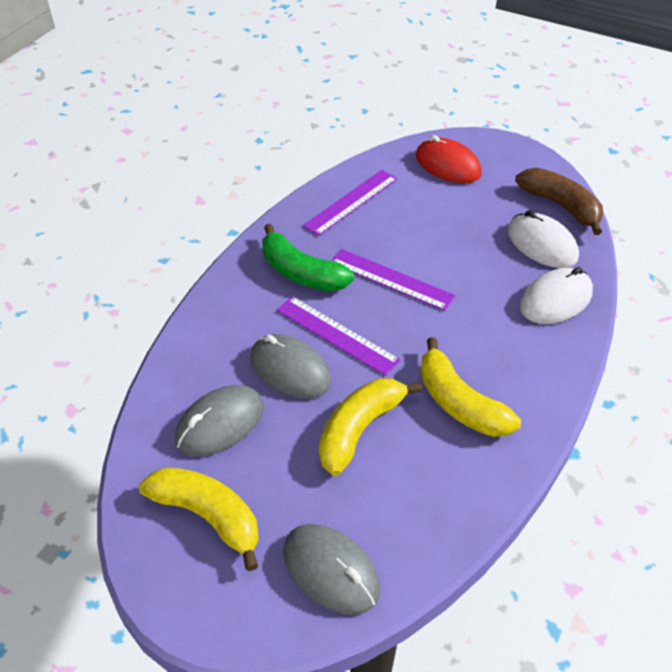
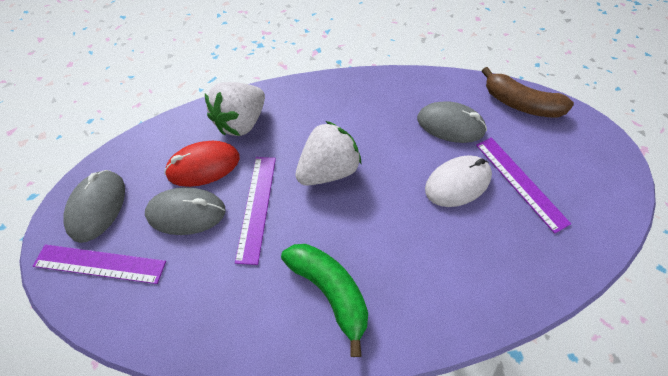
white mouse: 2 -> 1
white strawberry: 0 -> 2
yellow banana: 3 -> 0

